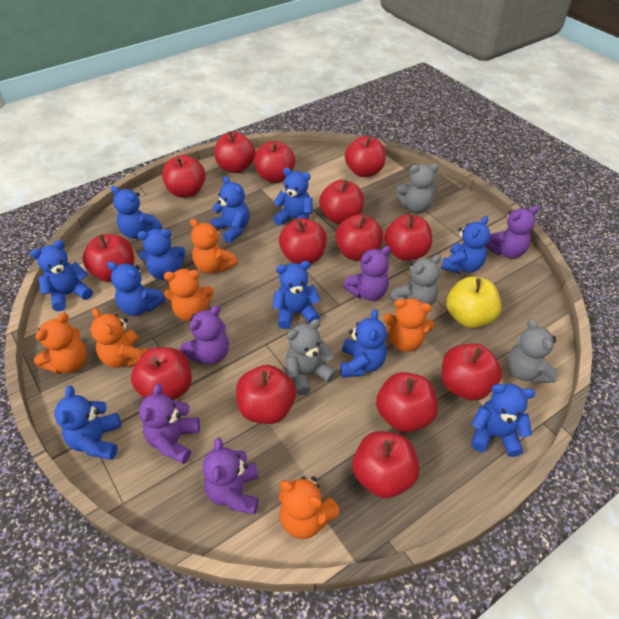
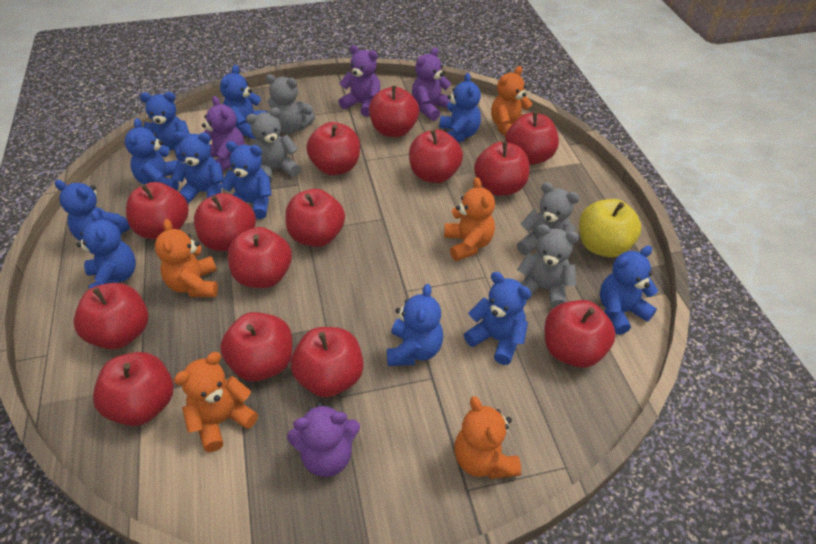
orange teddy bear: 6 -> 5
purple teddy bear: 5 -> 4

